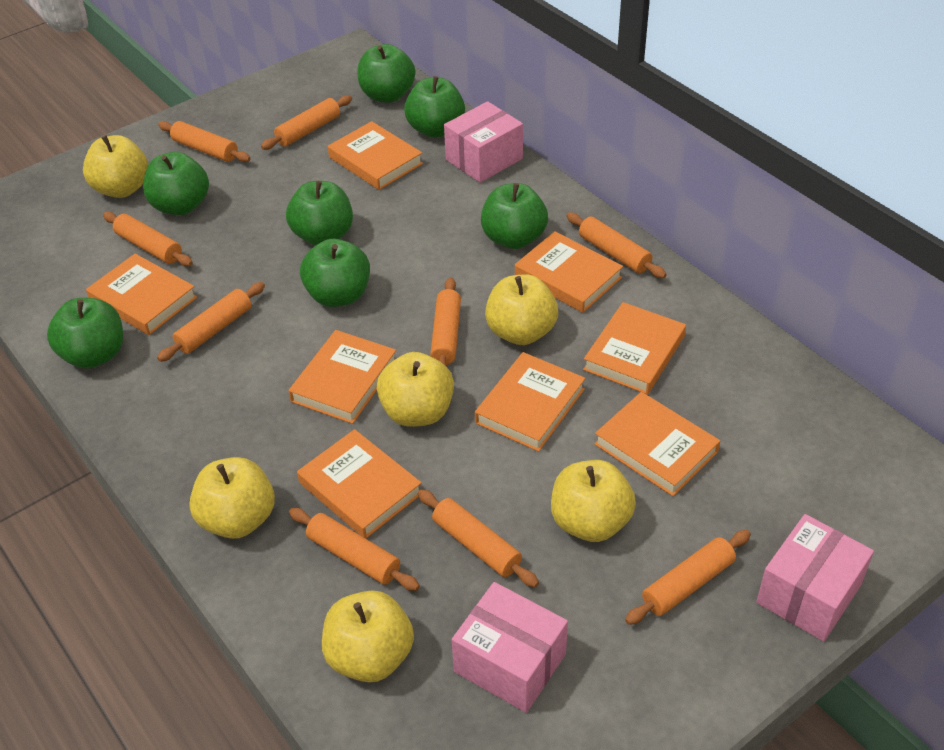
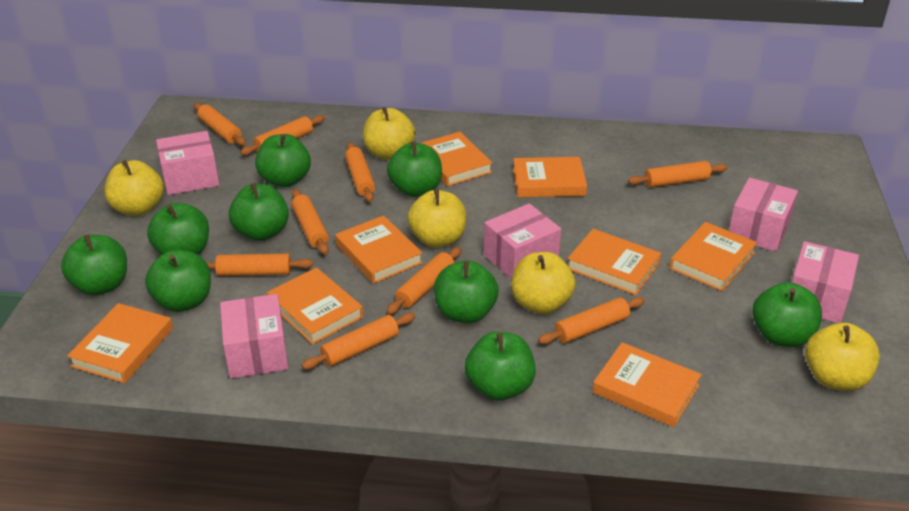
green apple: 7 -> 9
pink box: 3 -> 5
yellow apple: 6 -> 5

